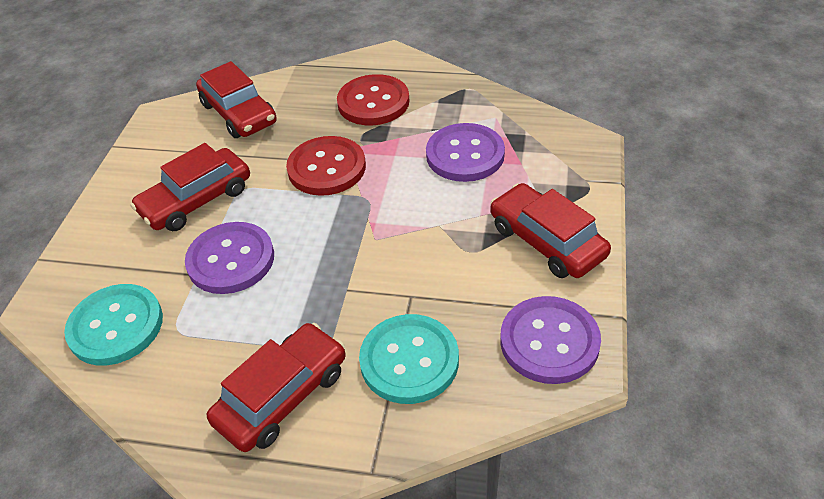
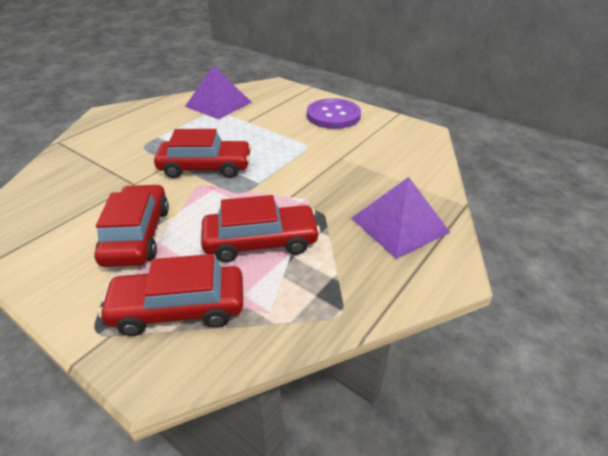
purple button: 3 -> 1
purple pyramid: 0 -> 2
red button: 2 -> 0
turquoise button: 2 -> 0

